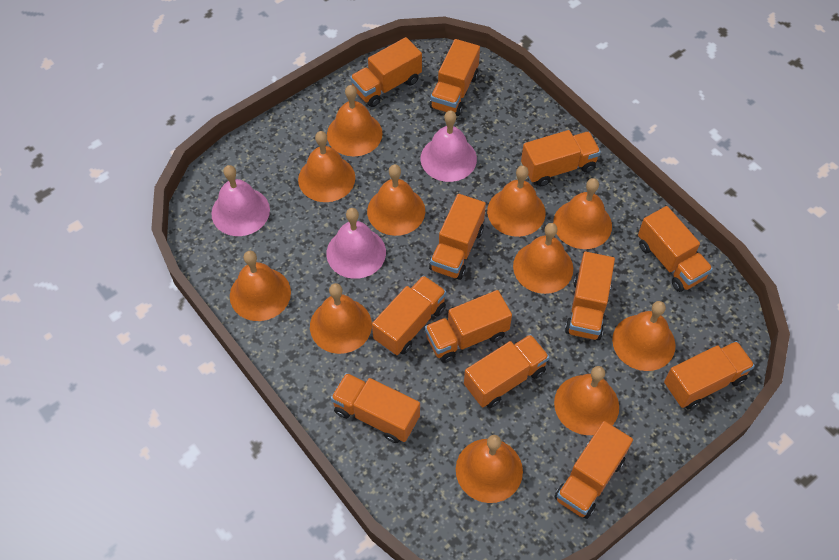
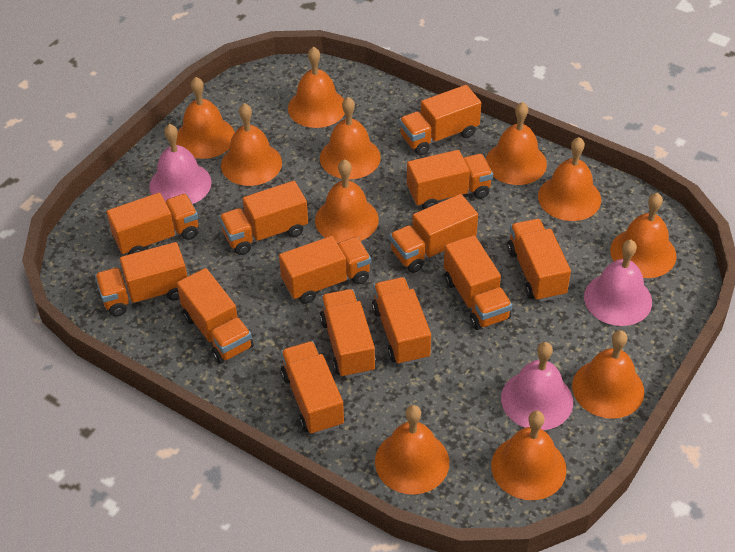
orange truck: 12 -> 13

